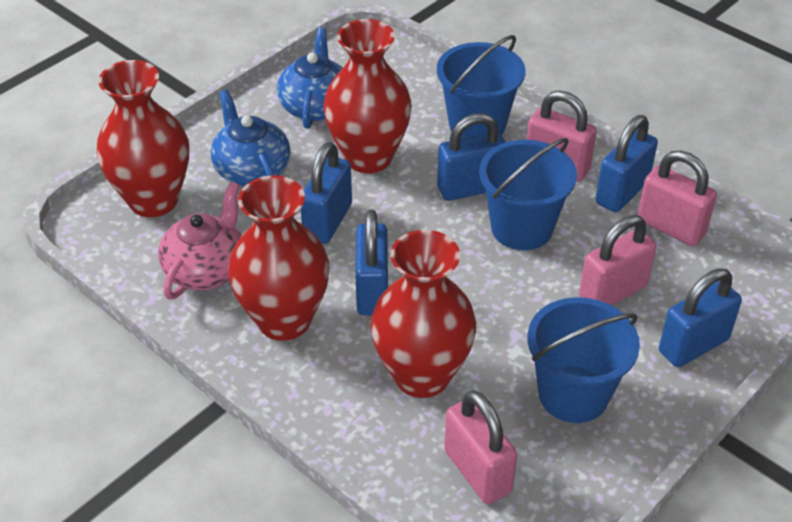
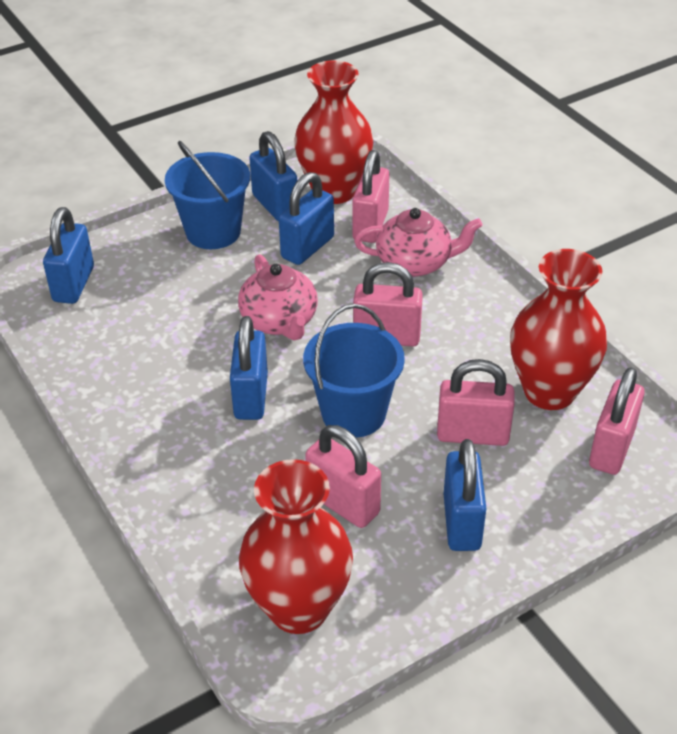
blue bucket: 3 -> 2
blue teapot: 2 -> 0
pink padlock: 4 -> 5
pink teapot: 1 -> 2
red vase: 4 -> 3

